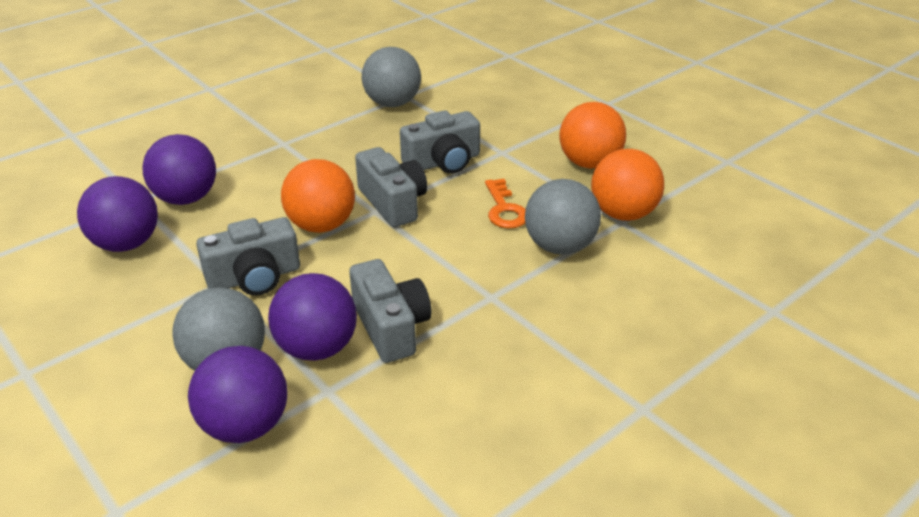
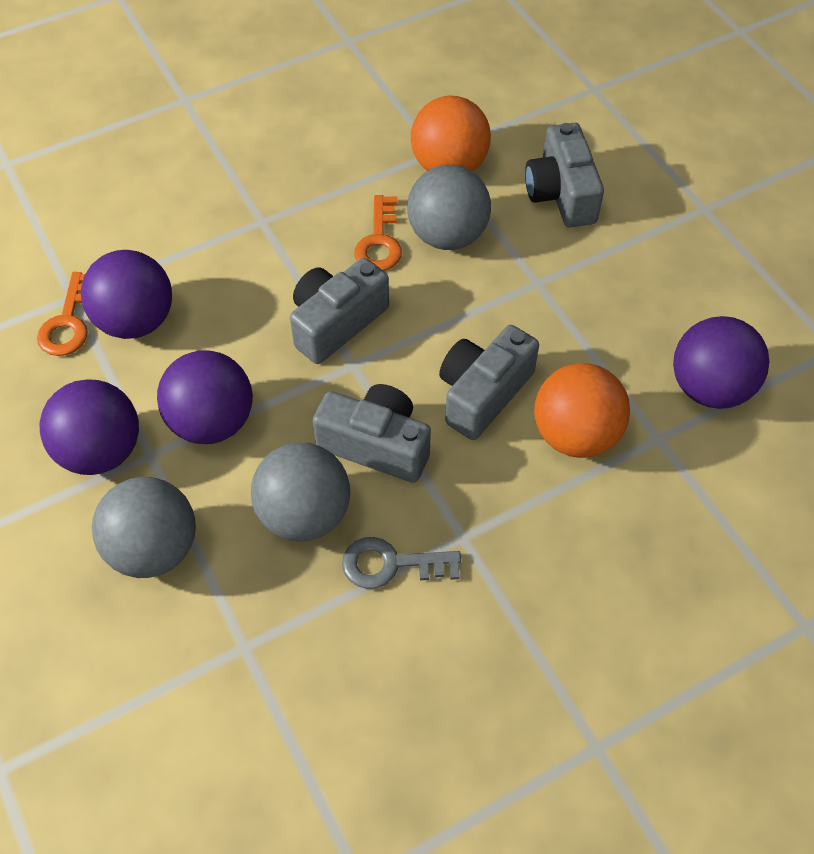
grey key: 0 -> 1
orange ball: 3 -> 2
orange key: 1 -> 2

